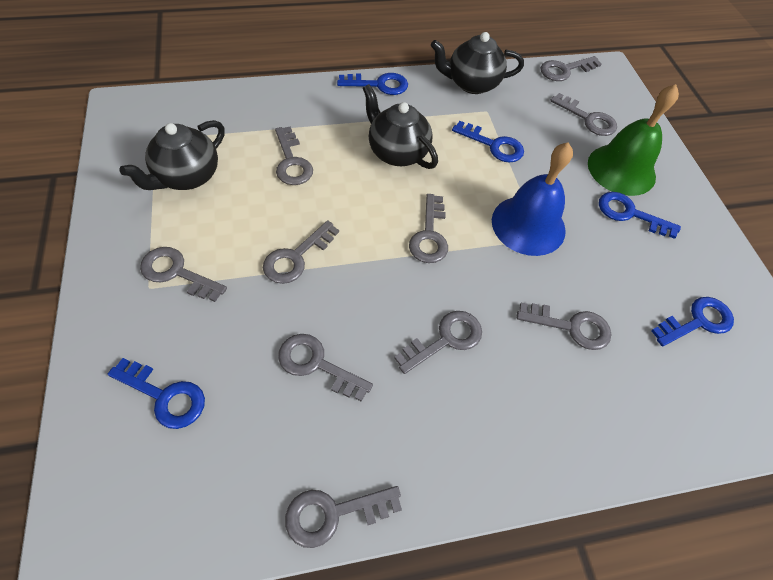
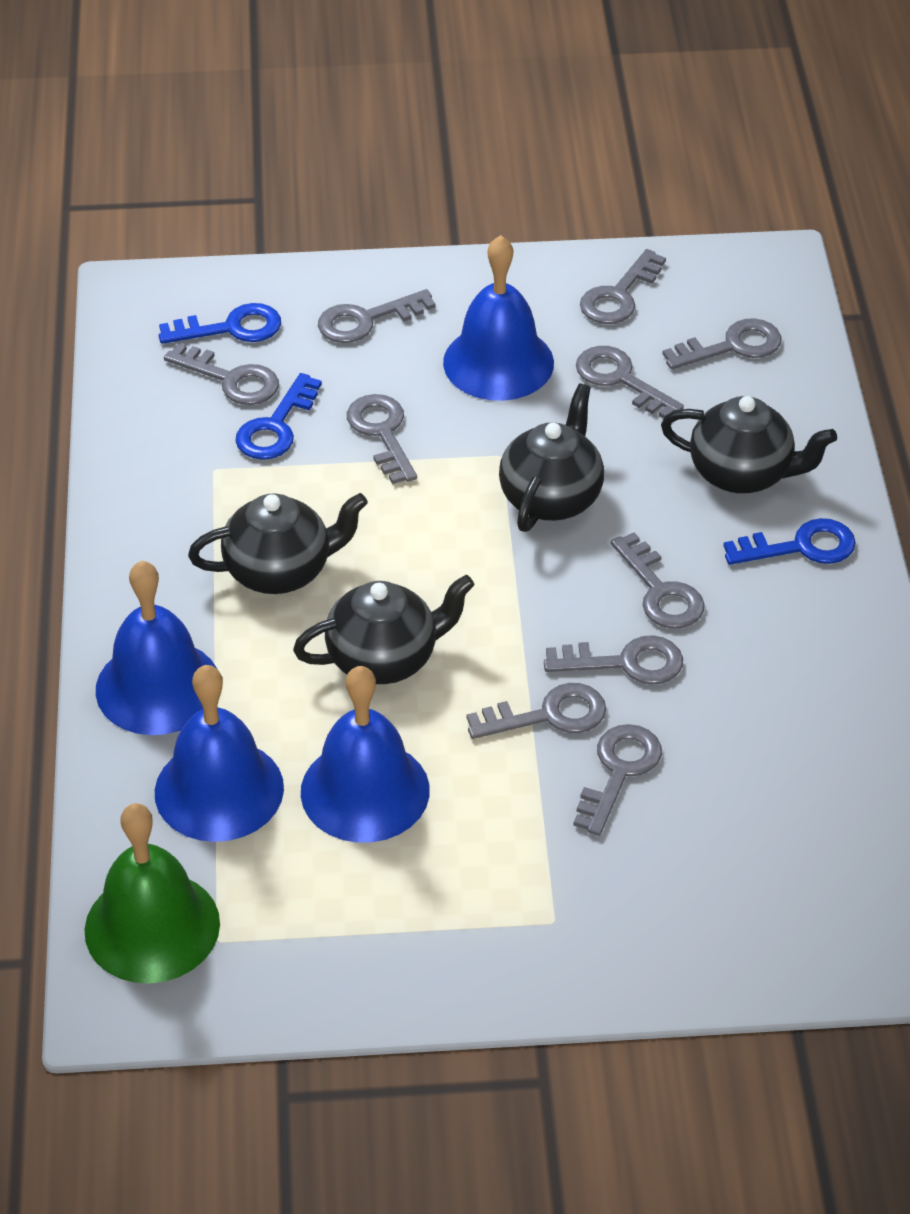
black teapot: 3 -> 4
blue bell: 1 -> 4
blue key: 5 -> 3

